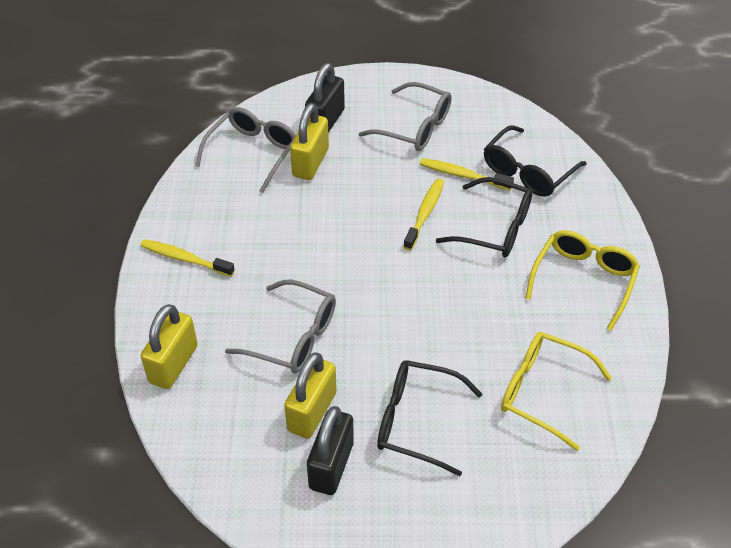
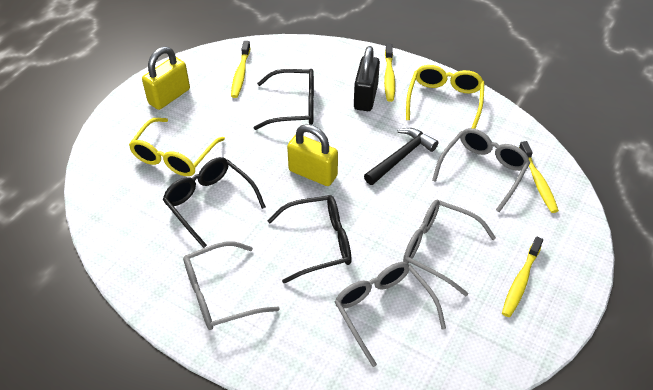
black hammer: 0 -> 1
black padlock: 2 -> 1
grey glasses: 3 -> 4
yellow padlock: 3 -> 2
yellow toothbrush: 3 -> 4

